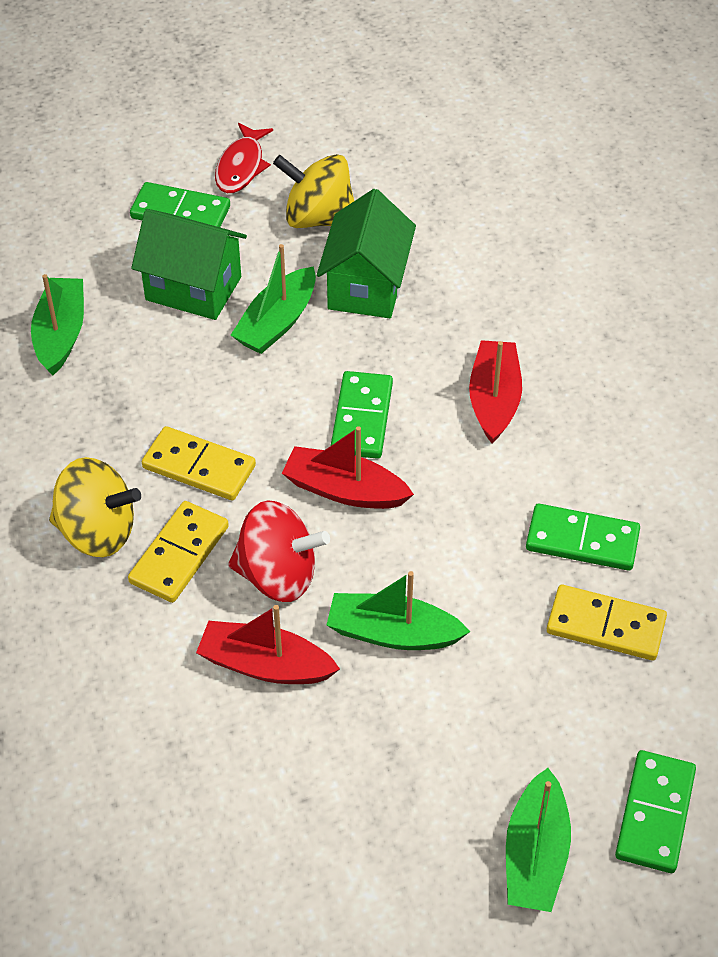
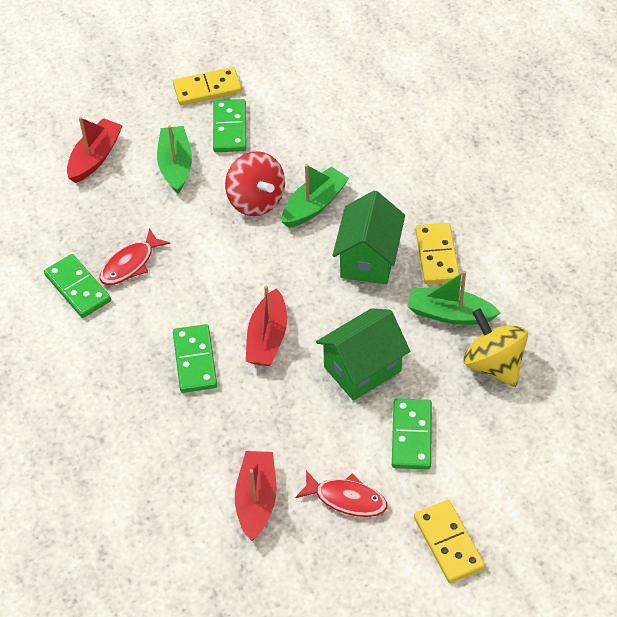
green boat: 4 -> 3
red fish: 1 -> 2
yellow spinning top: 2 -> 1

